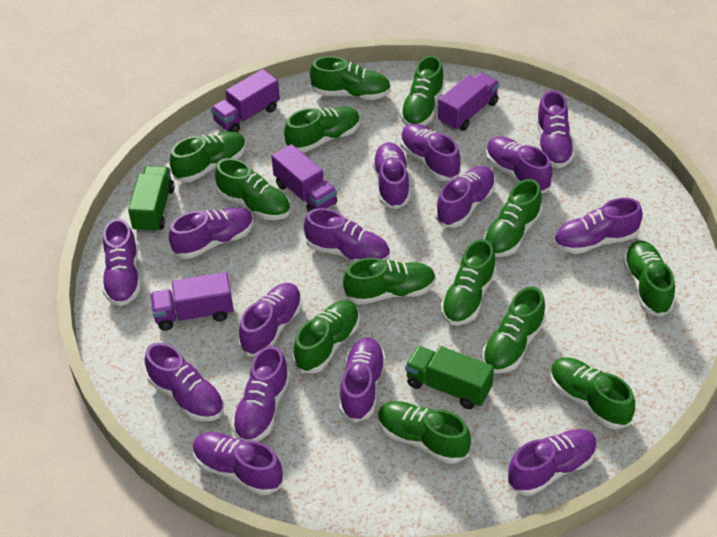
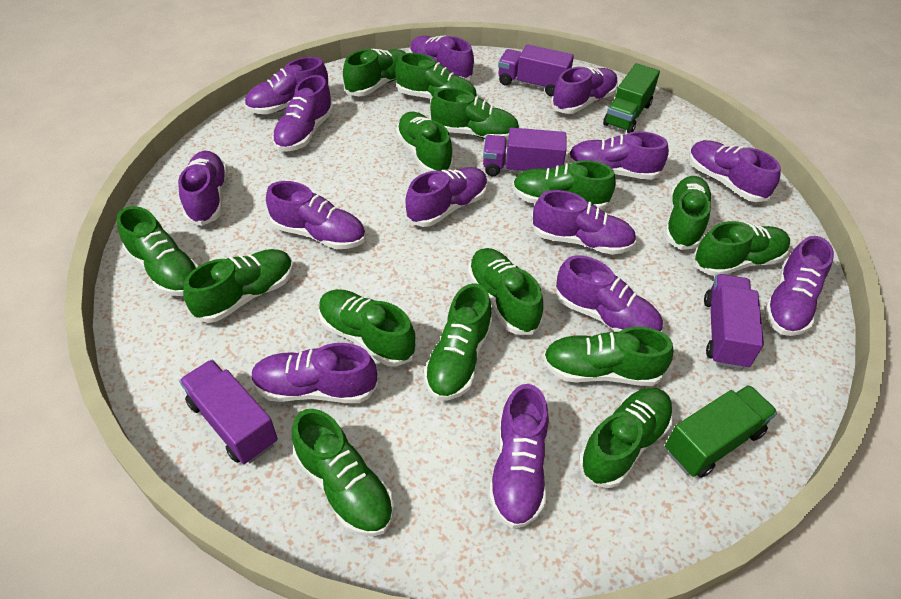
green shoe: 13 -> 15
purple shoe: 15 -> 14

